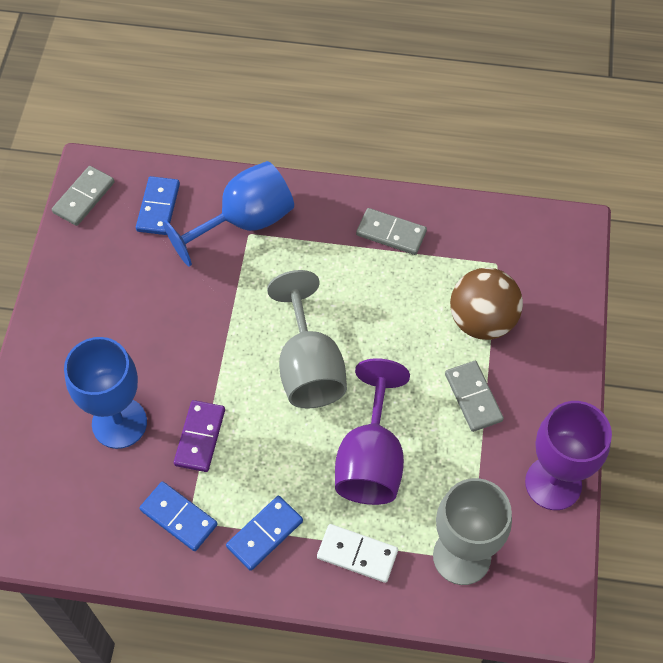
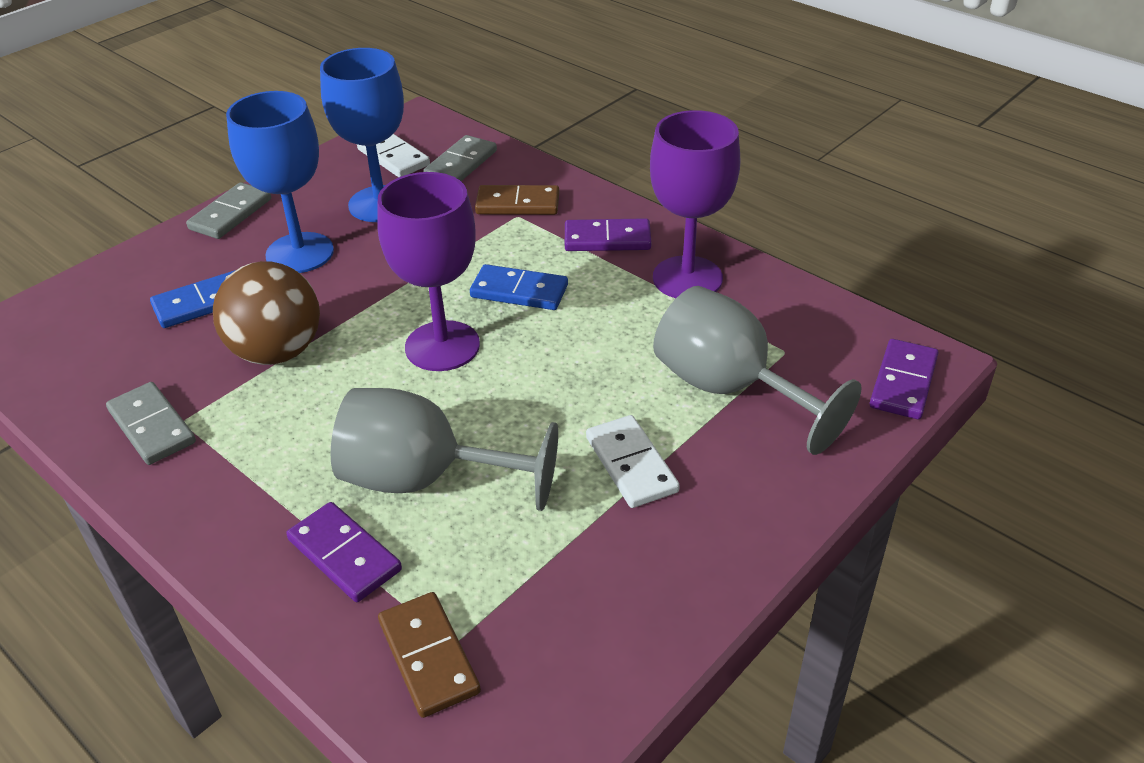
blue domino: 3 -> 2
brown domino: 0 -> 2
purple domino: 1 -> 3
white domino: 1 -> 2

